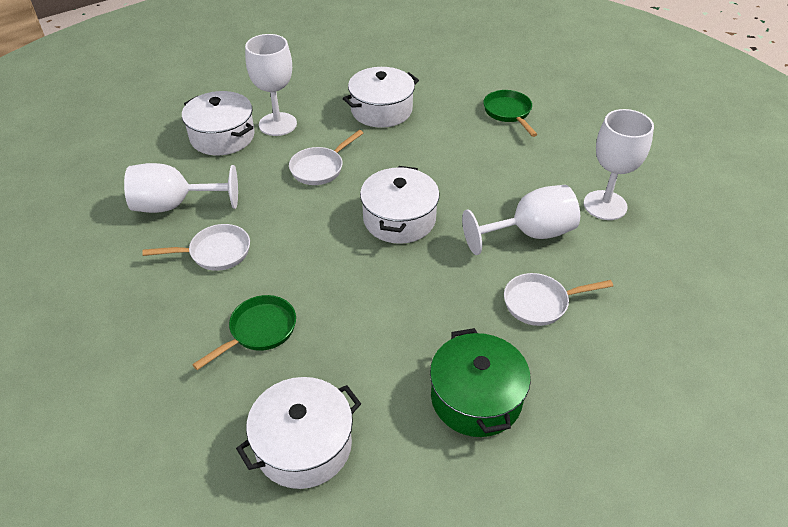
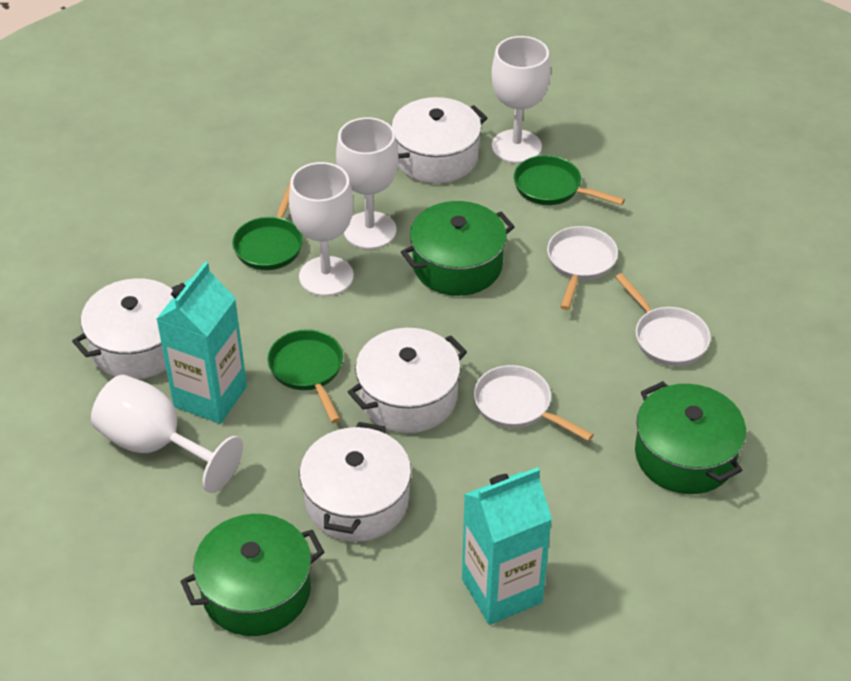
green pan: 2 -> 3
green pot: 1 -> 3
turquoise carton: 0 -> 2

